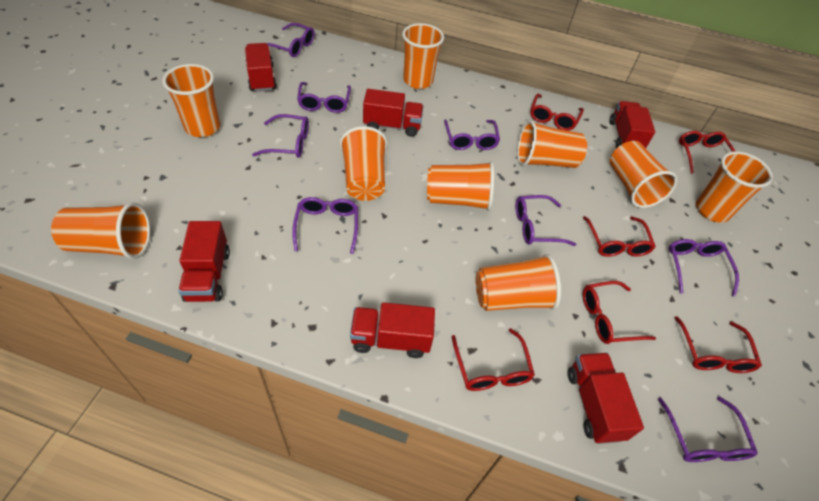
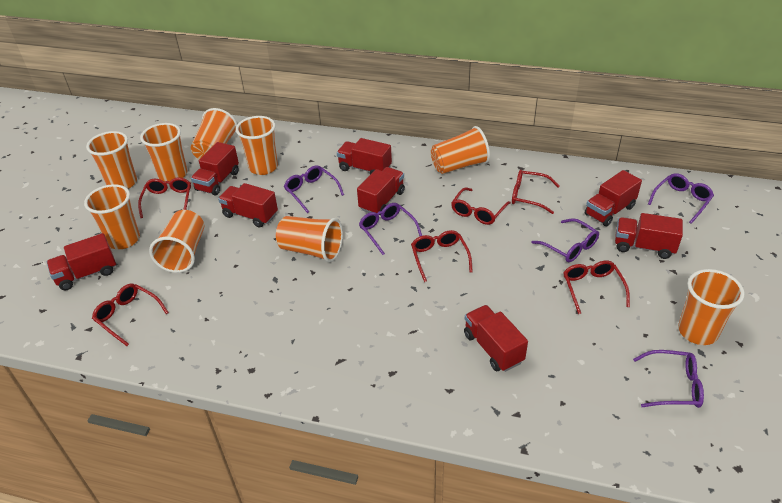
purple glasses: 8 -> 5
red truck: 6 -> 8

